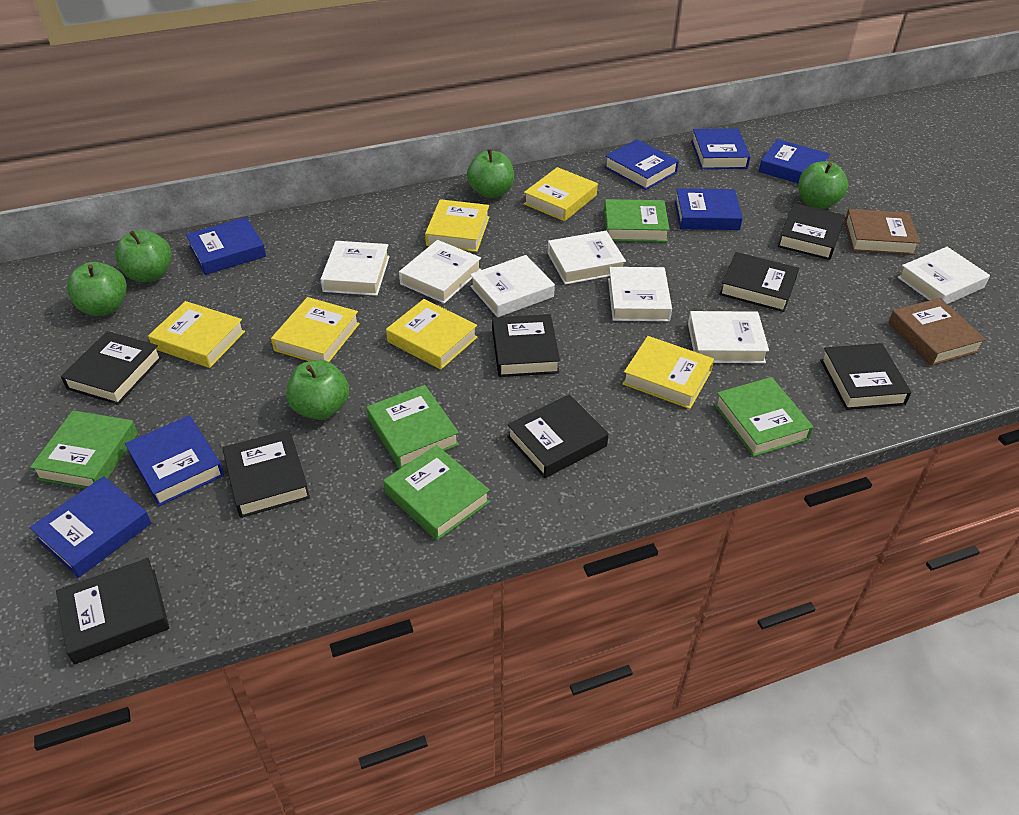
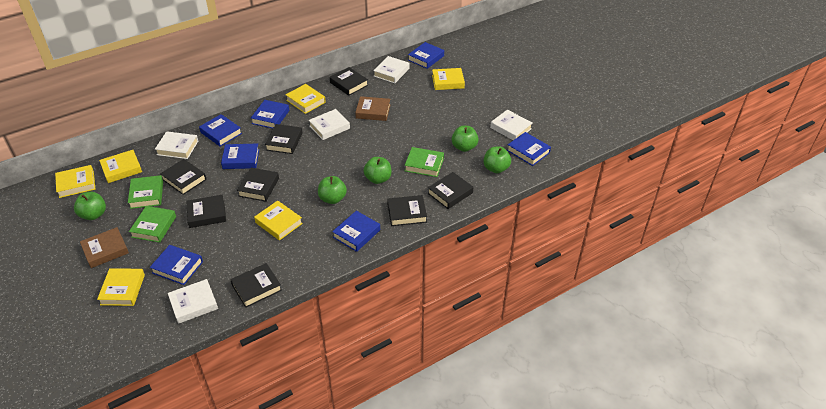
green book: 5 -> 3
white book: 7 -> 5

